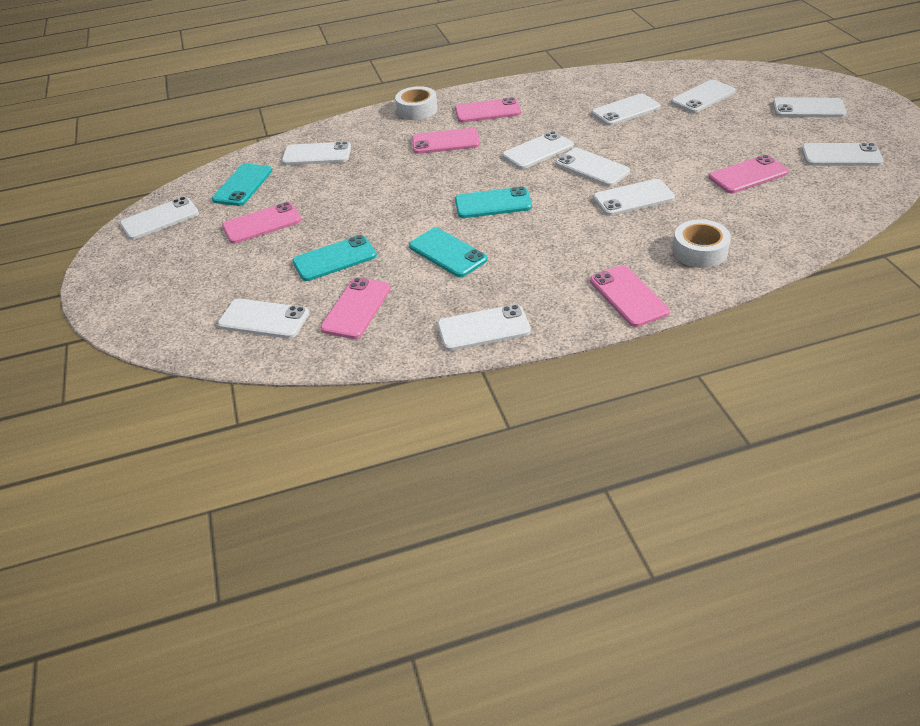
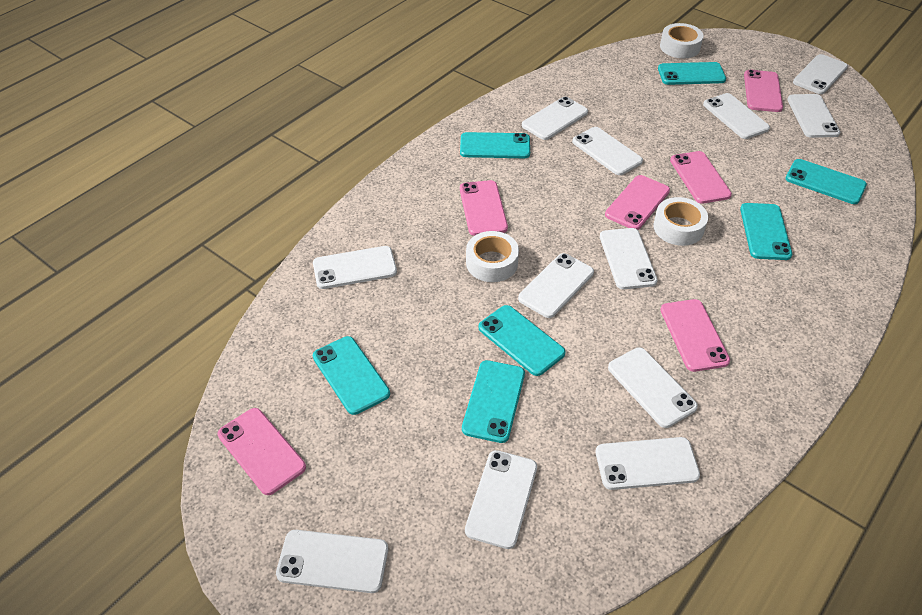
turquoise phone: 4 -> 7
white phone: 11 -> 12
white tape: 2 -> 3

